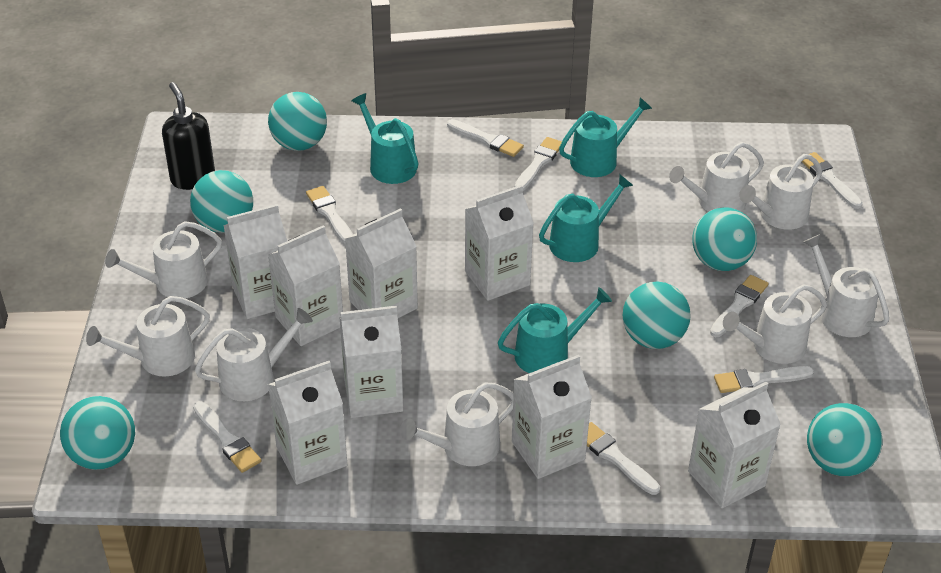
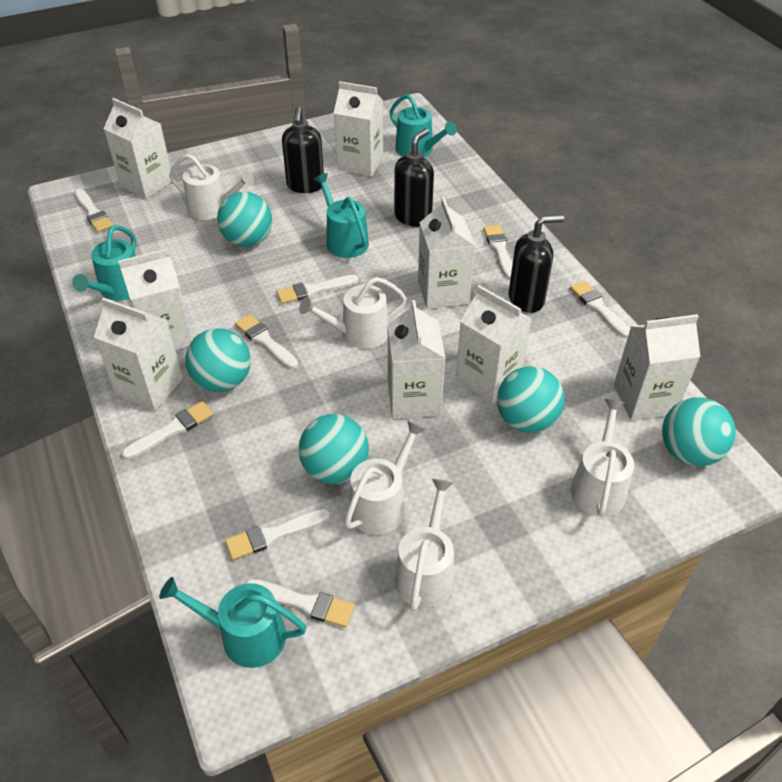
black soap dispenser: 1 -> 3
turquoise ball: 6 -> 5
white watering can: 8 -> 5

